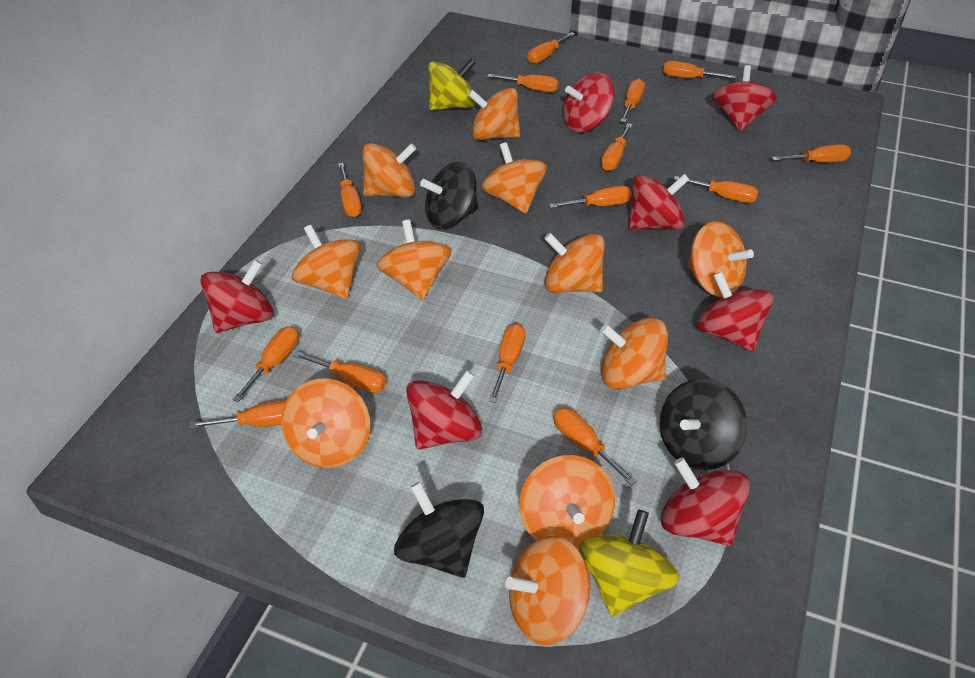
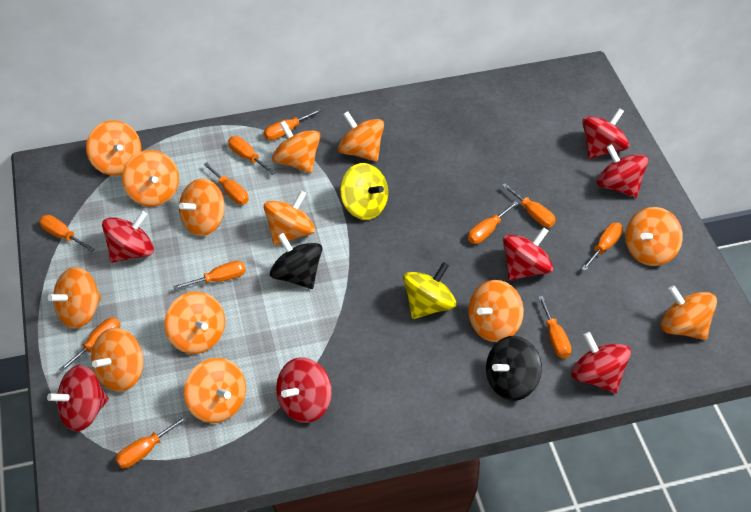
black spinning top: 3 -> 2
orange screwdriver: 14 -> 11
orange spinning top: 11 -> 13

